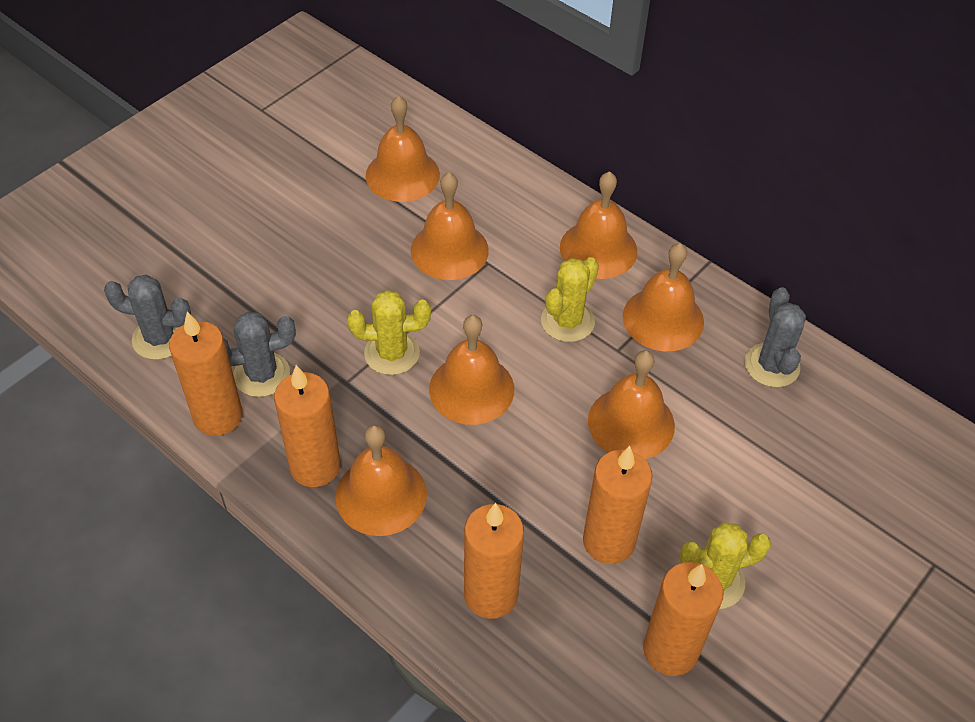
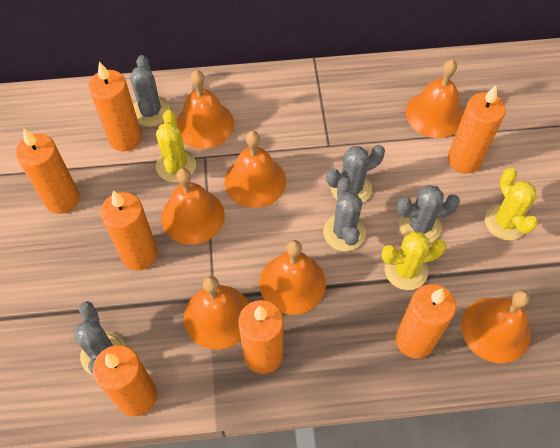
grey cactus: 3 -> 5
orange candle: 5 -> 7

